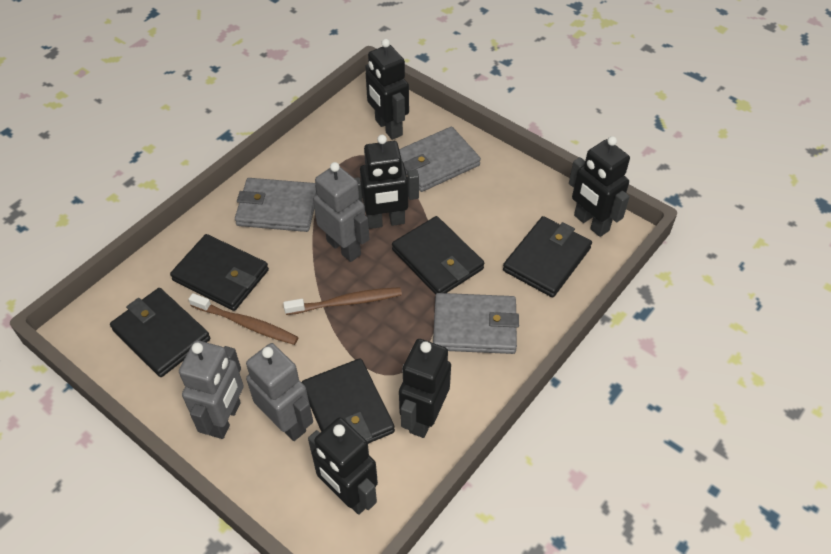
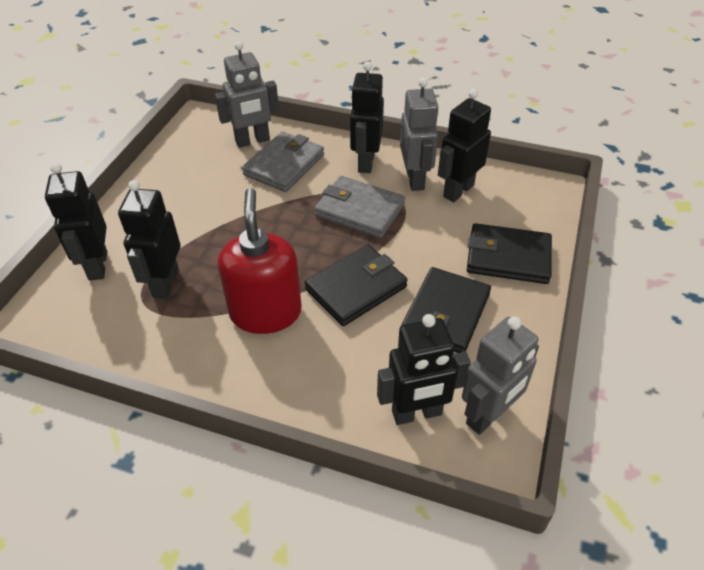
black wallet: 5 -> 3
brown toothbrush: 2 -> 0
grey wallet: 3 -> 2
red soap dispenser: 0 -> 1

